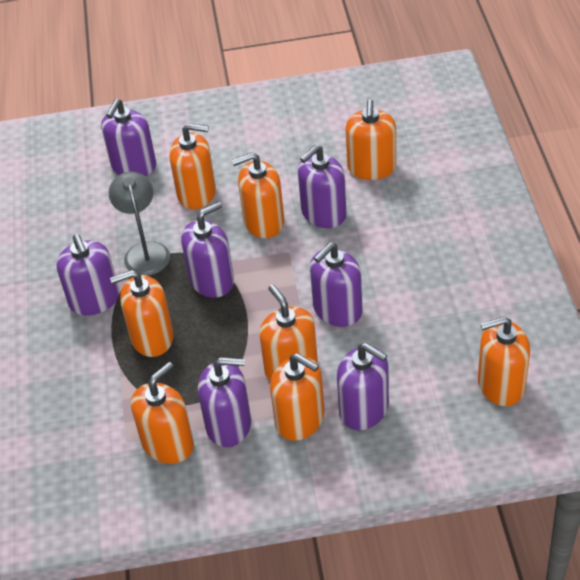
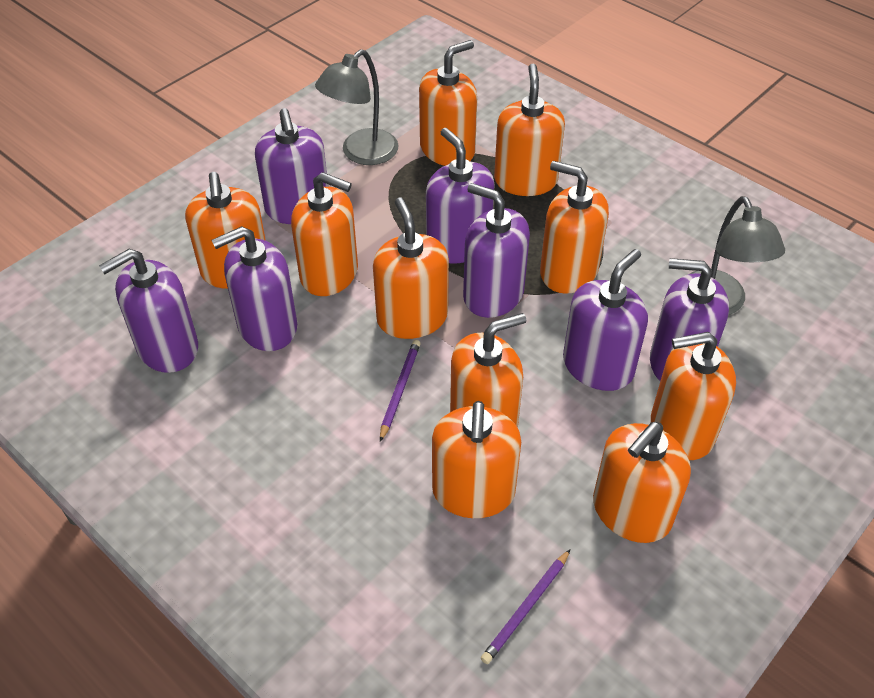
grey lamp: 1 -> 2
orange soap dispenser: 8 -> 10
purple pencil: 0 -> 2

